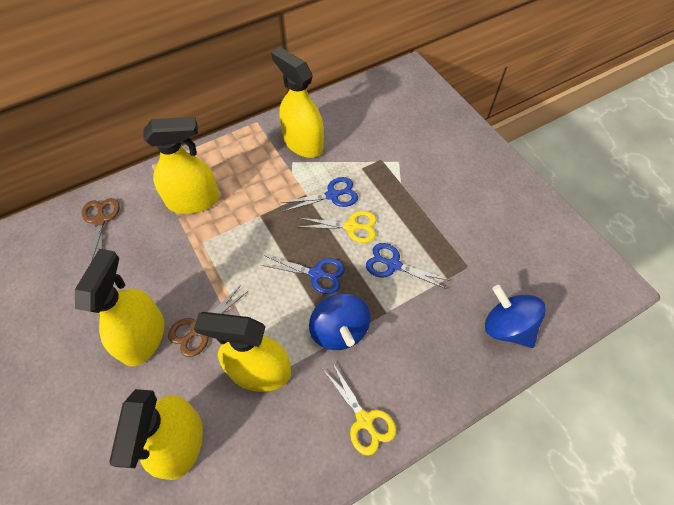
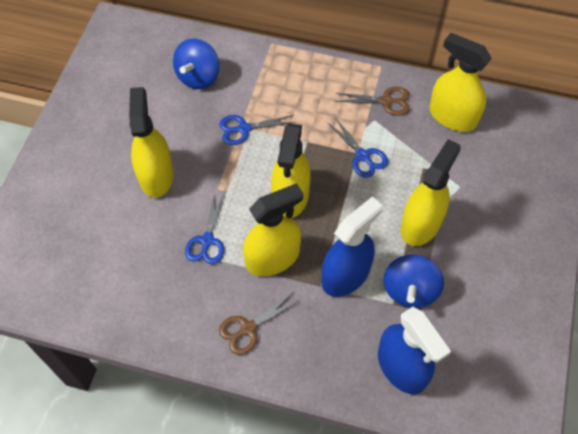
blue spray bottle: 0 -> 2
yellow scissors: 2 -> 0

